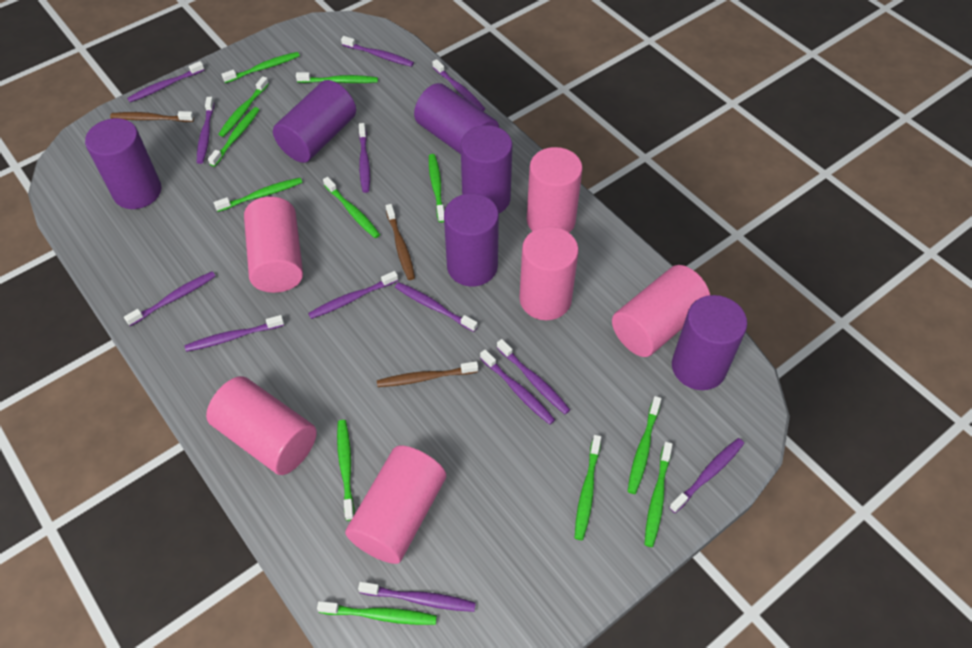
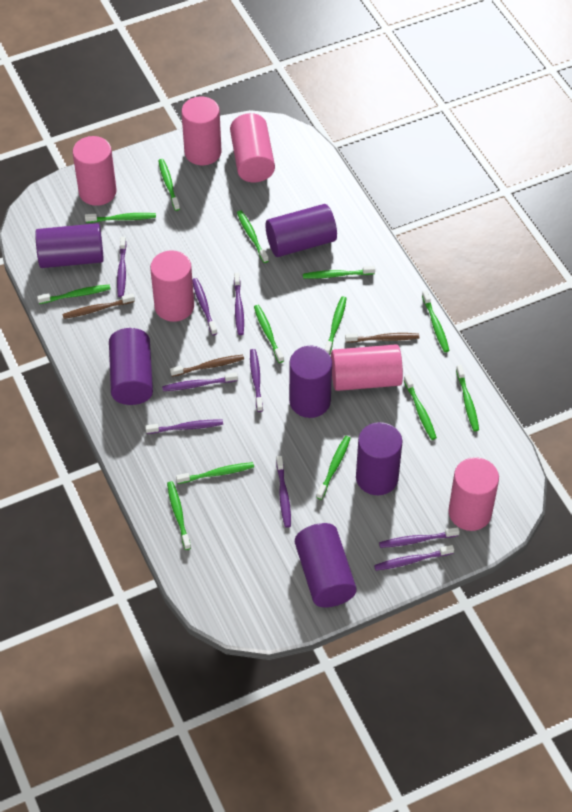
green toothbrush: 12 -> 13
purple toothbrush: 13 -> 9

